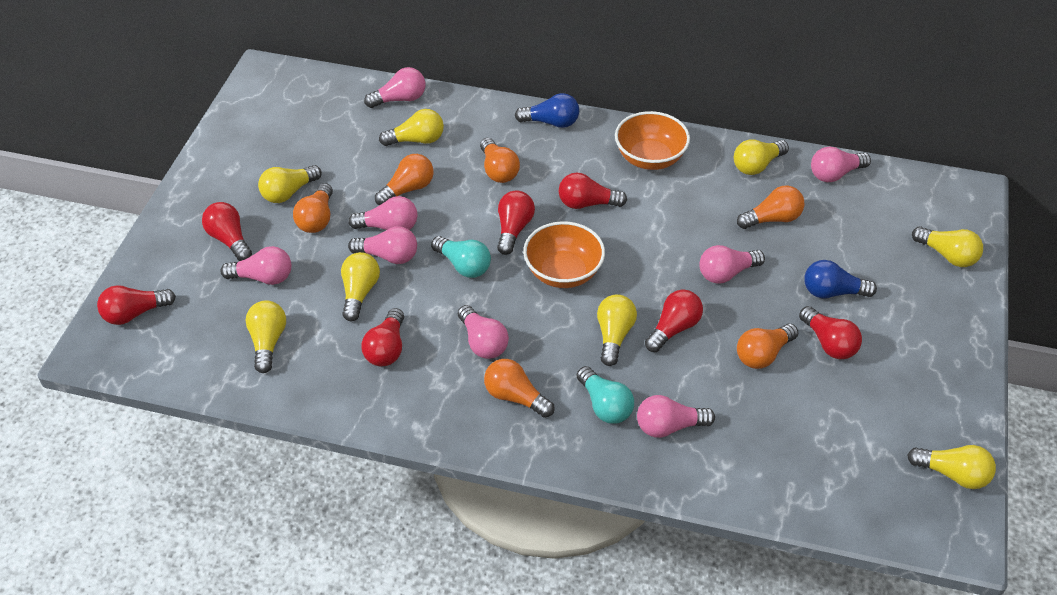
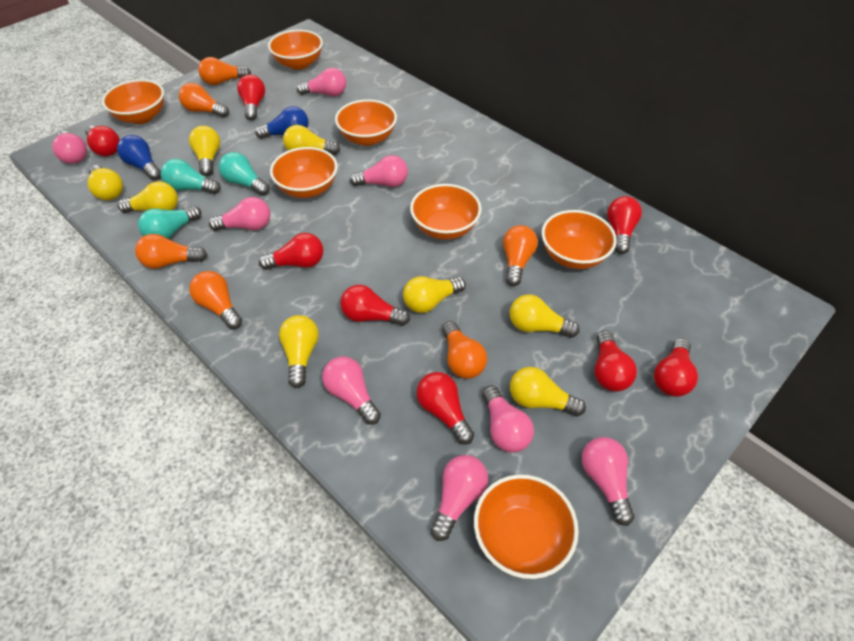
orange bowl: 2 -> 7
red light bulb: 7 -> 8
turquoise light bulb: 2 -> 3

